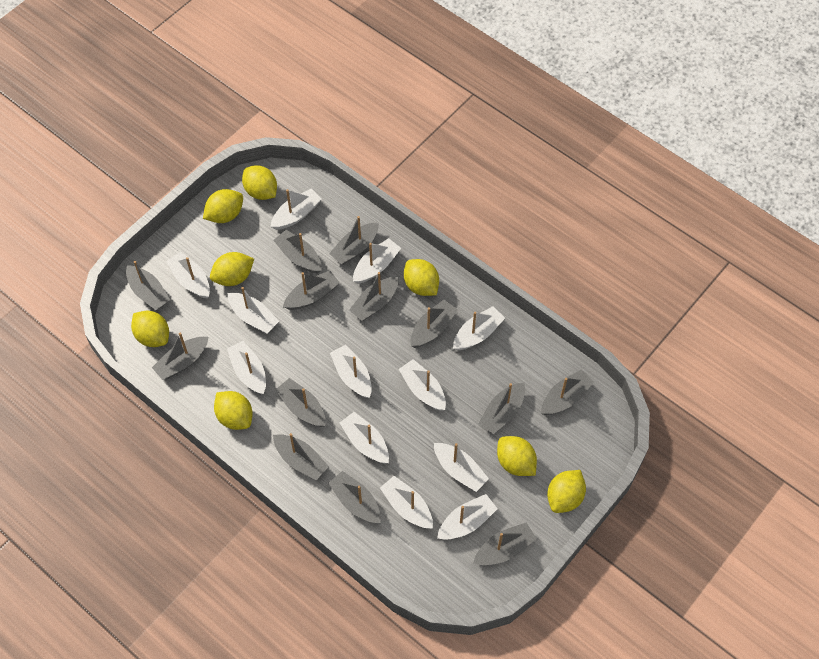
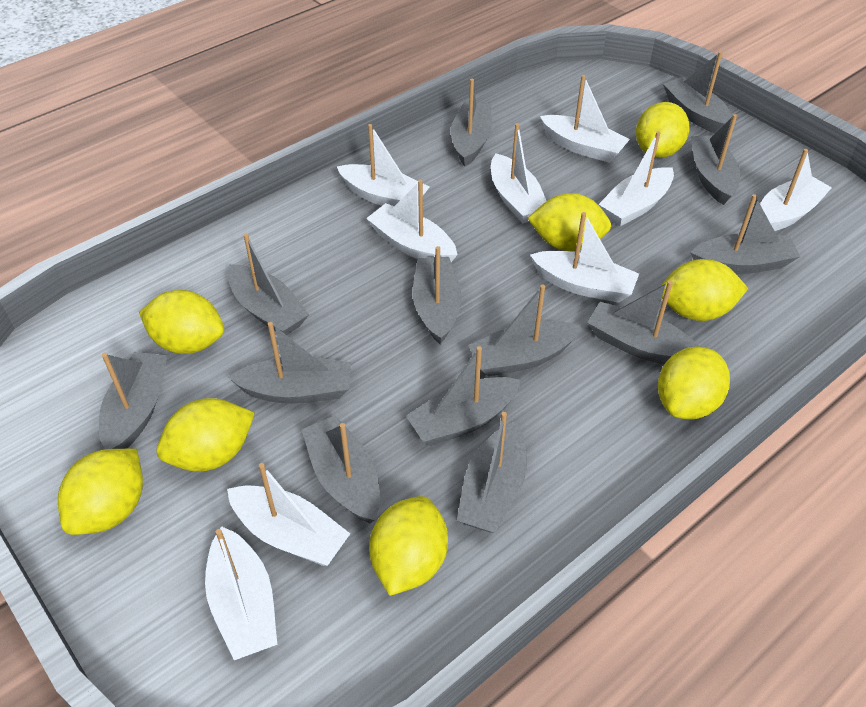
white boat: 12 -> 9

